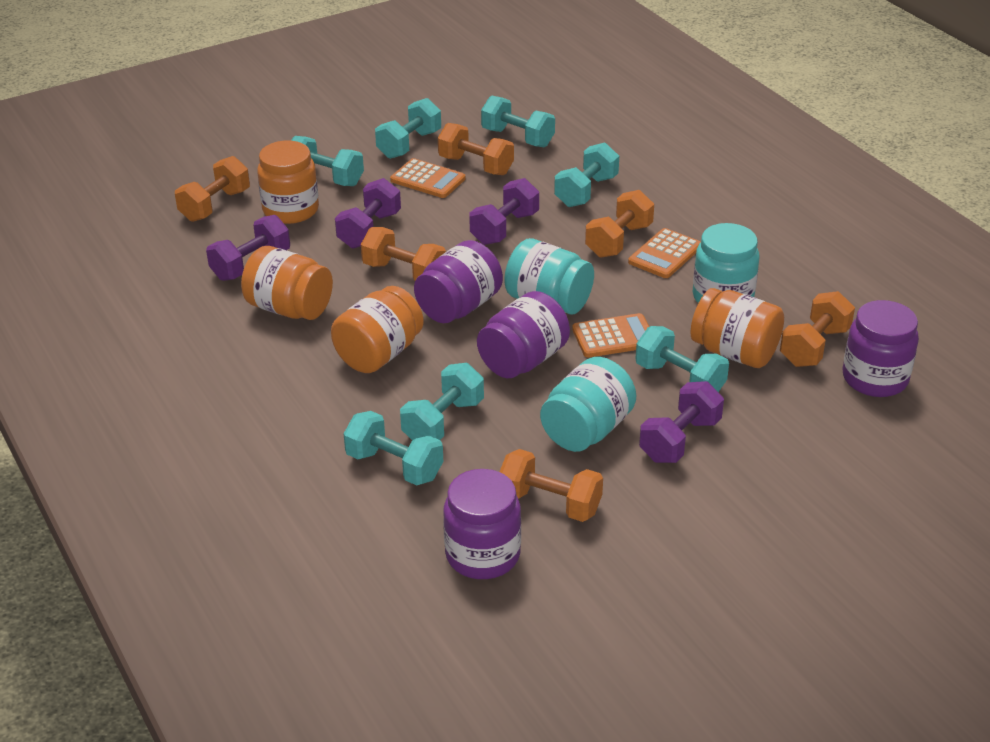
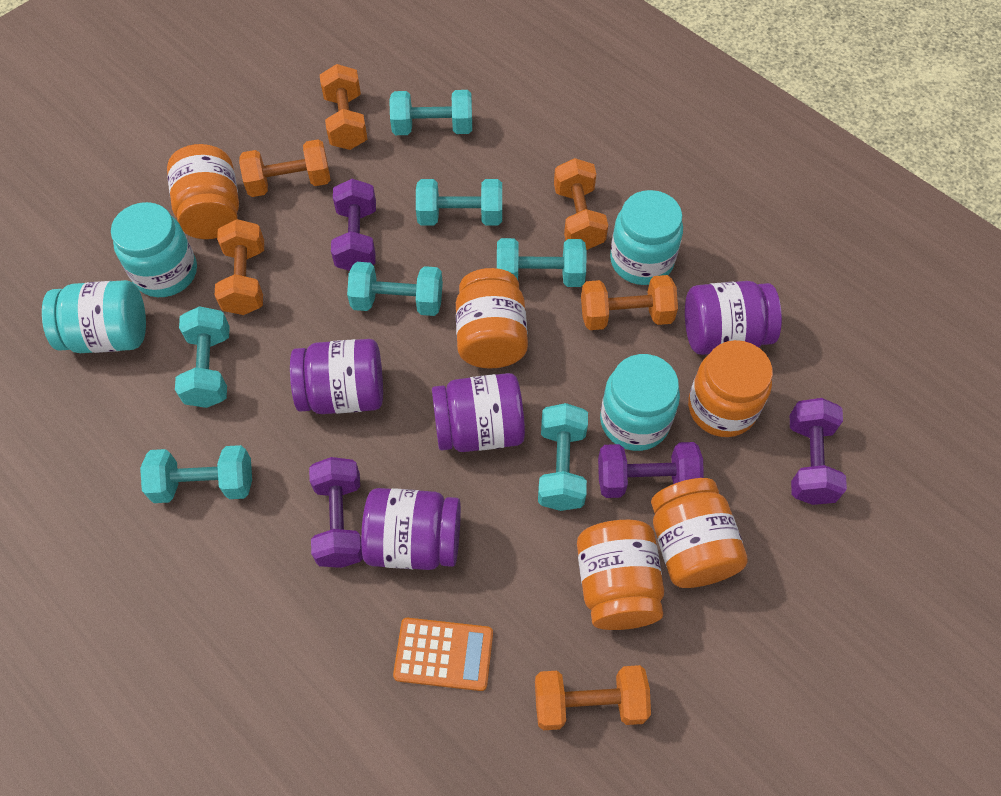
orange calculator: 3 -> 1
orange jar: 4 -> 5
turquoise jar: 3 -> 4

